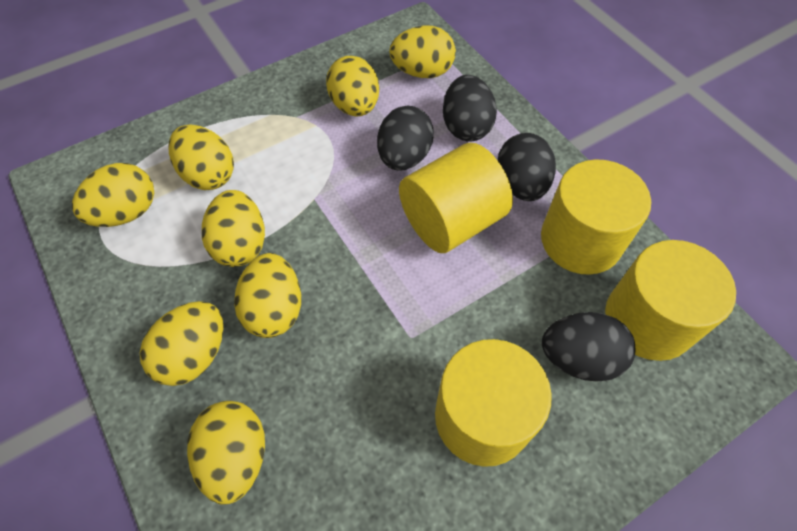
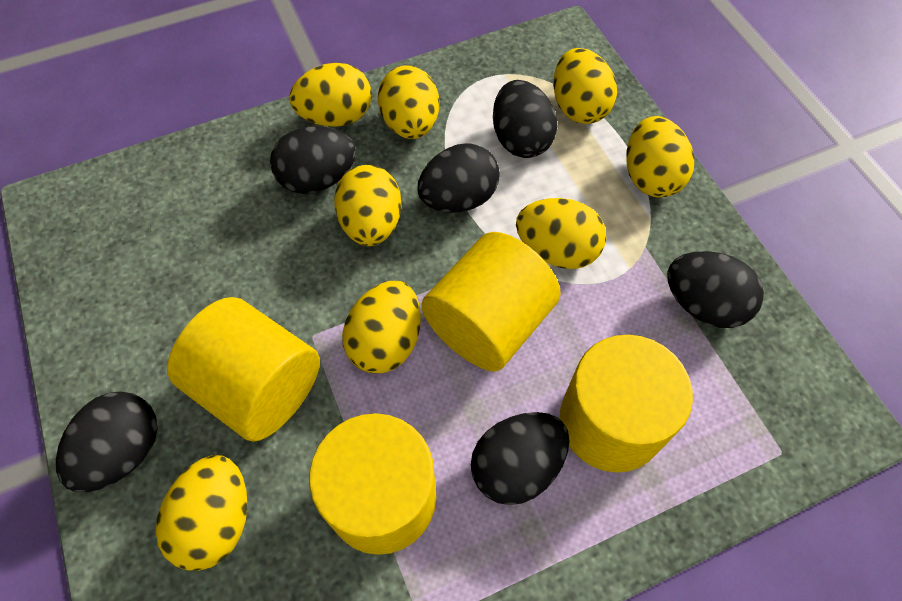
black egg: 4 -> 6

